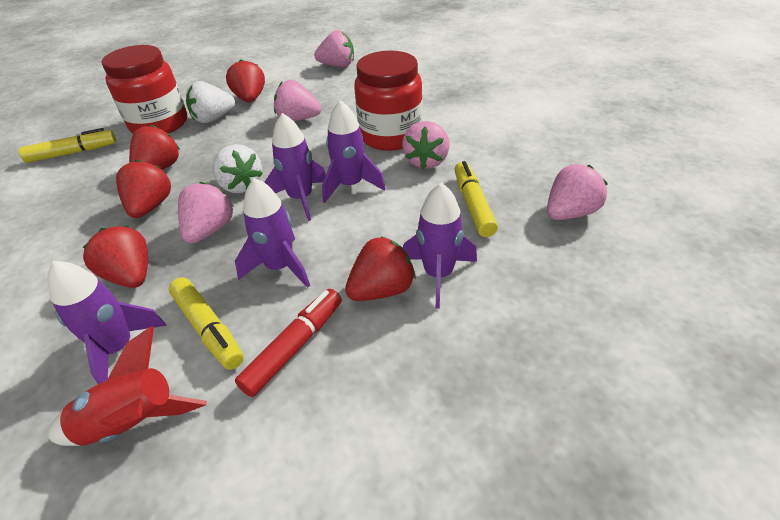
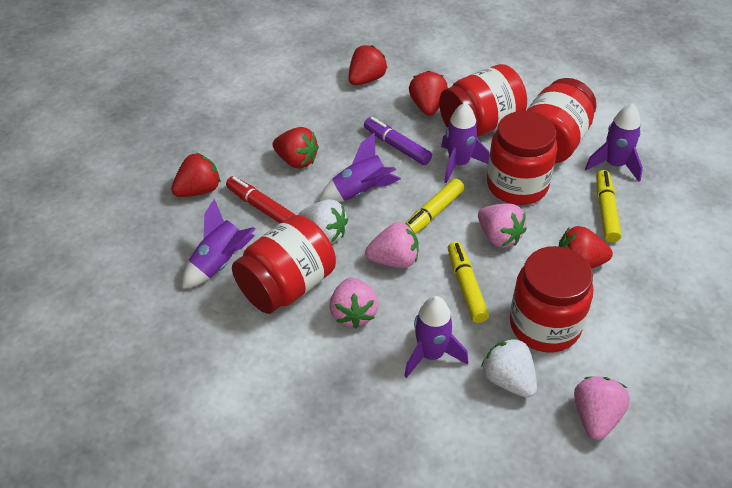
pink strawberry: 5 -> 4
purple marker: 0 -> 1
red jar: 2 -> 5
red rocket: 1 -> 0

